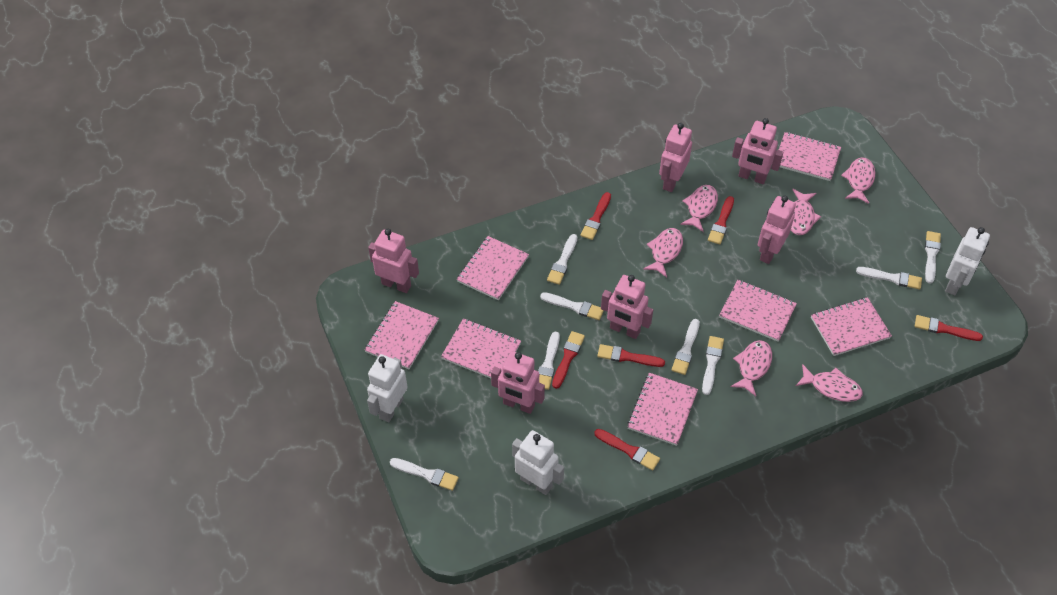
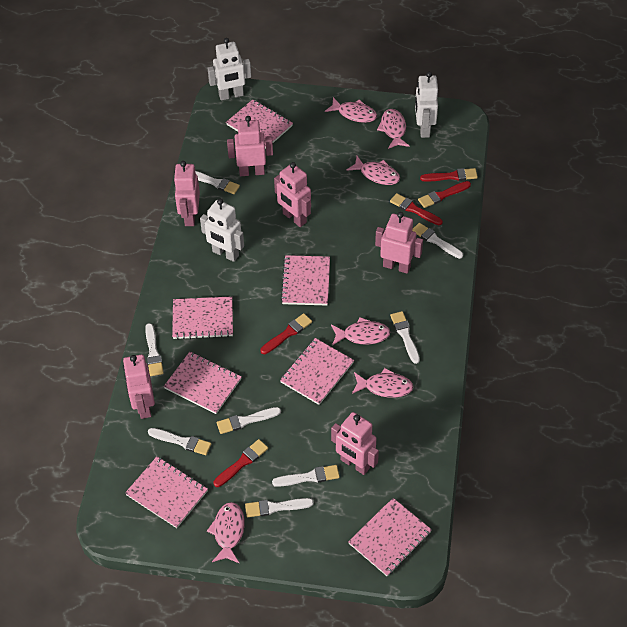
red brush: 6 -> 5

